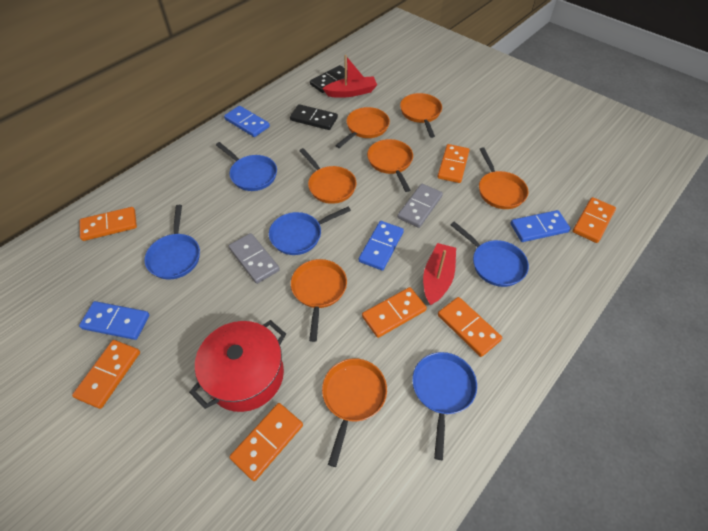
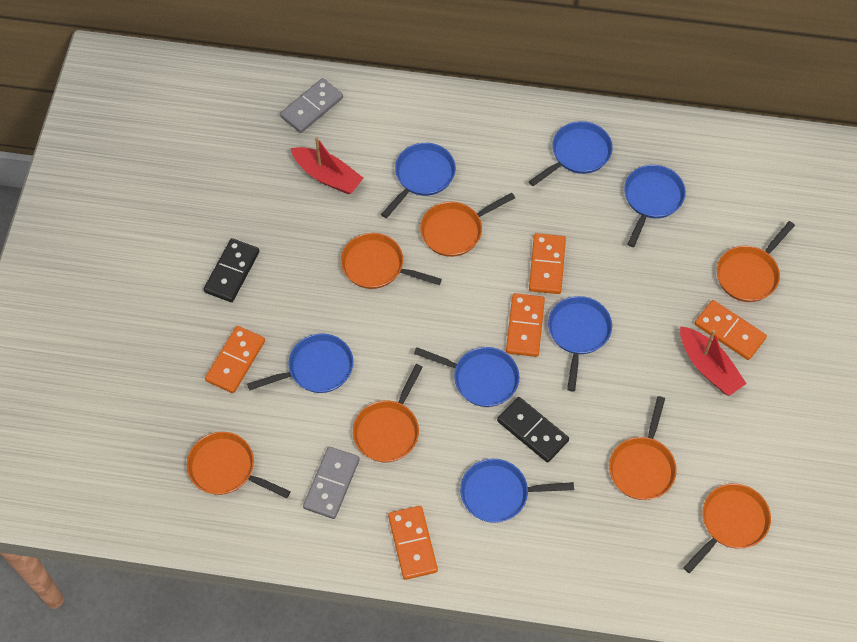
blue domino: 4 -> 0
blue pan: 5 -> 7
orange domino: 7 -> 5
red pot: 1 -> 0

